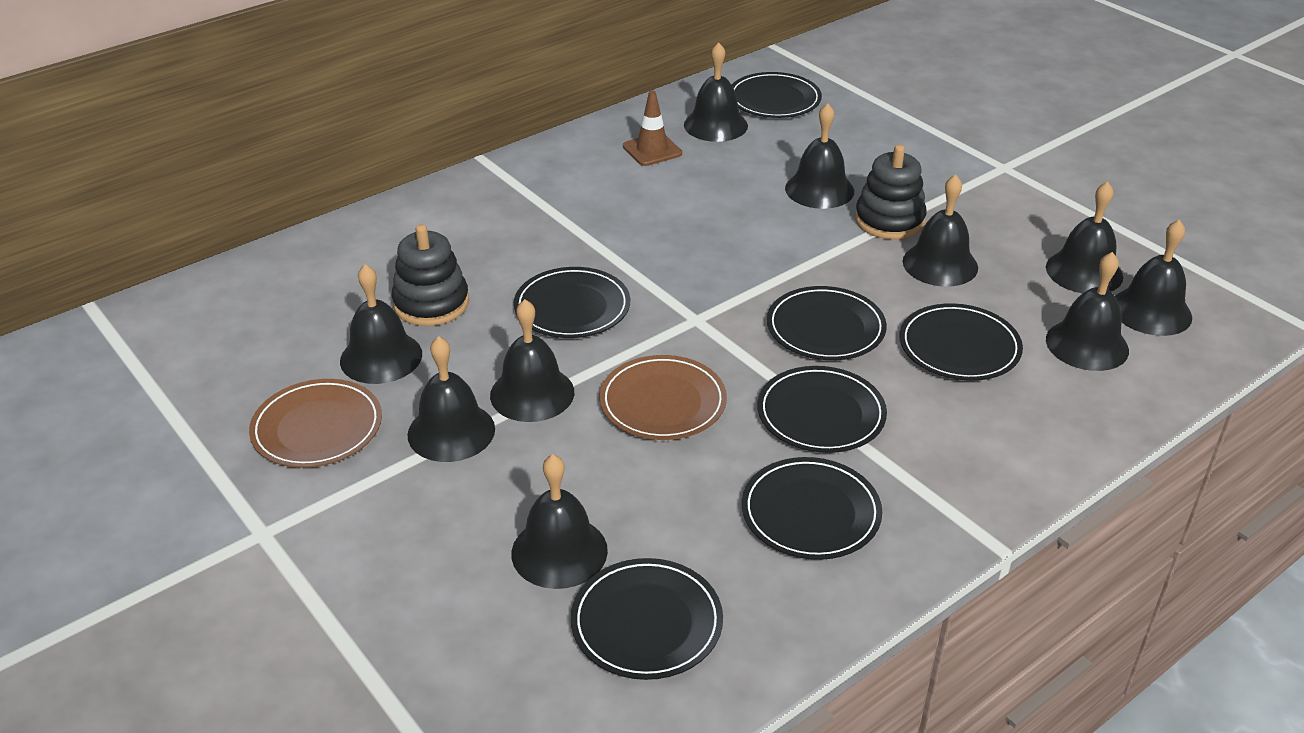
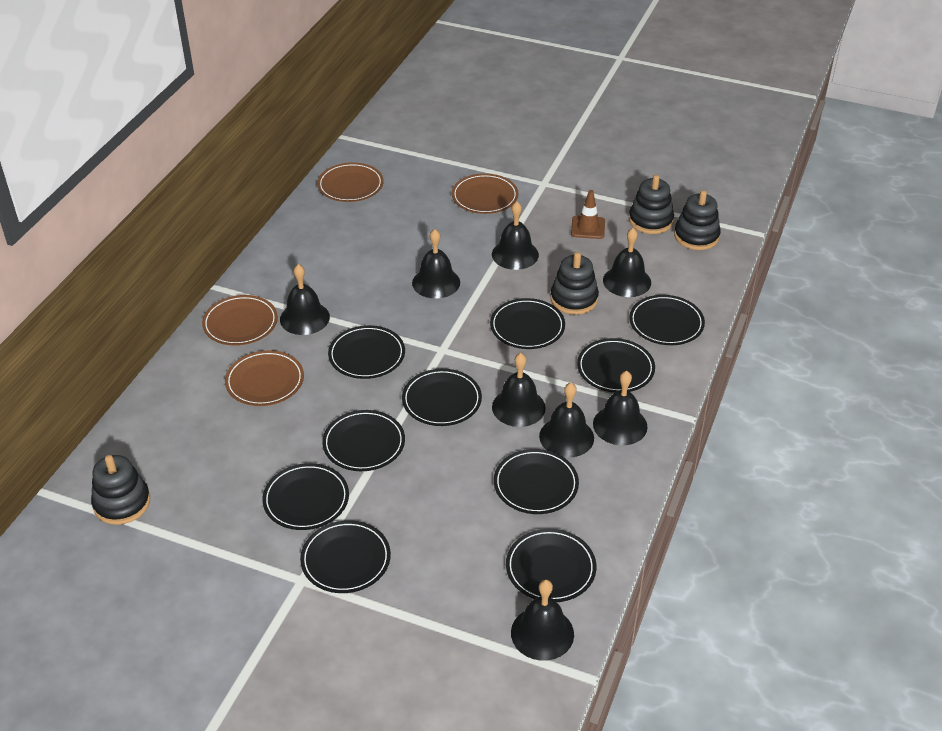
black bell: 10 -> 8
black plate: 7 -> 10
black stacking toy: 2 -> 4
brown plate: 2 -> 4

